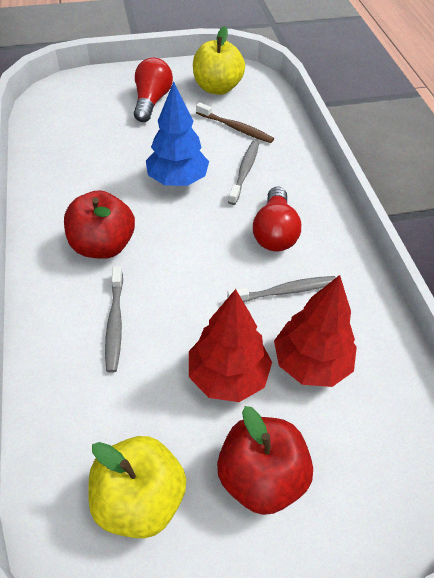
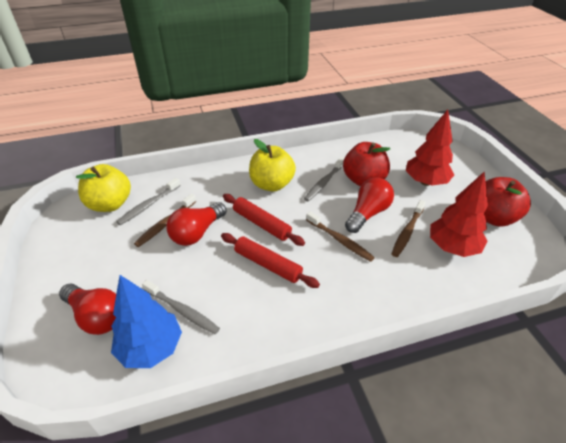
brown toothbrush: 1 -> 3
red light bulb: 2 -> 3
red rolling pin: 0 -> 2

